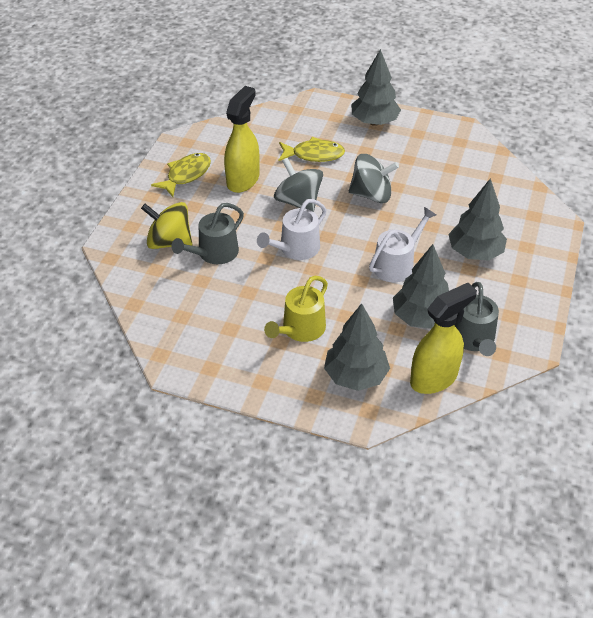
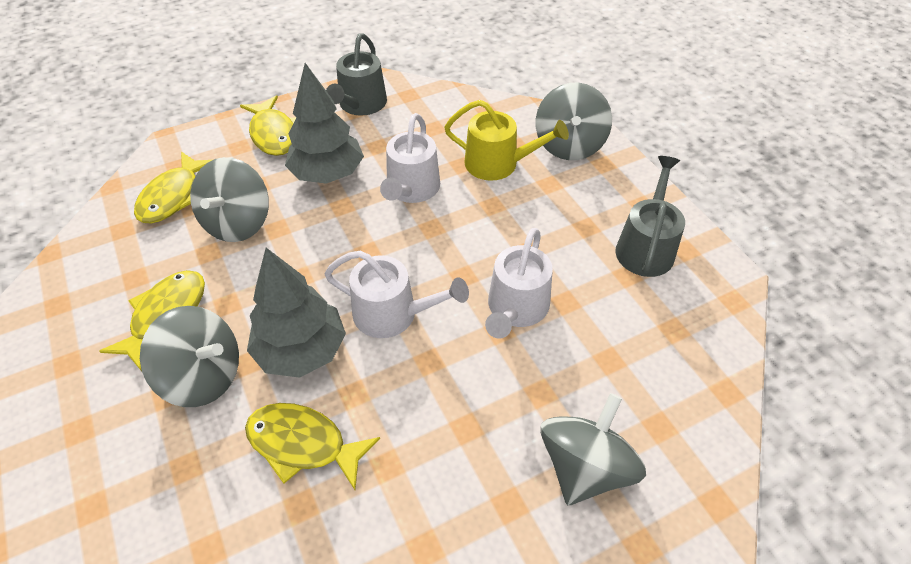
grey spinning top: 2 -> 4
grey tree: 4 -> 2
white watering can: 2 -> 3
yellow fish: 2 -> 4
yellow spinning top: 1 -> 0
yellow spray bottle: 2 -> 0

